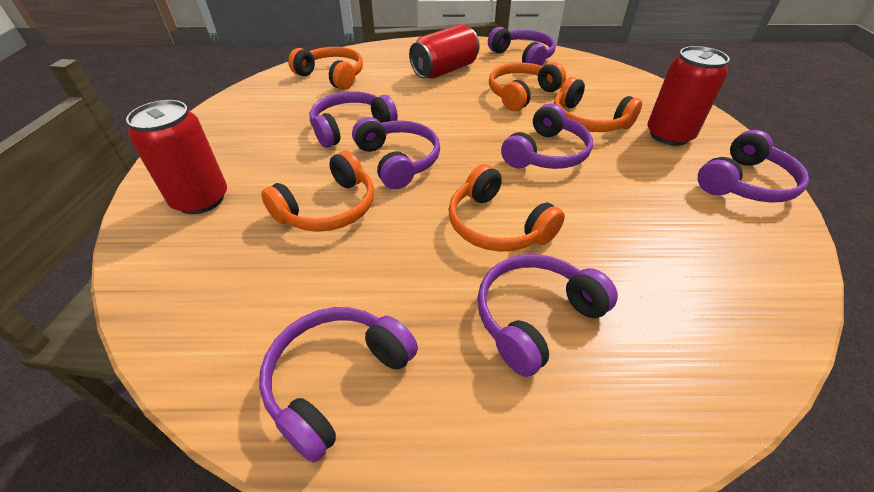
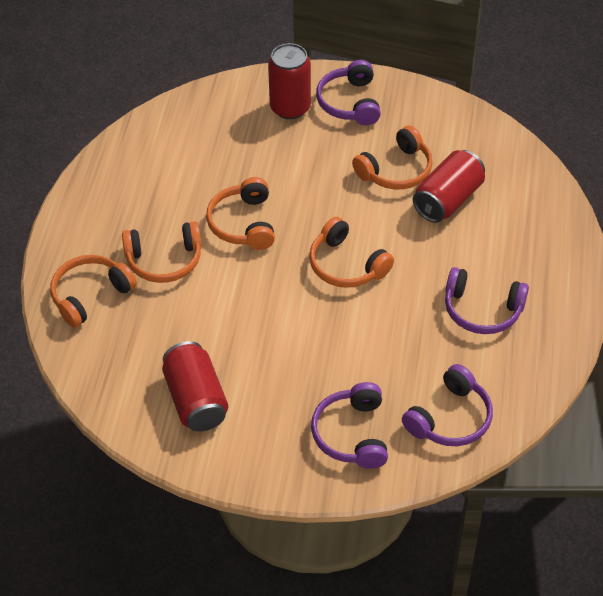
purple headphones: 7 -> 4

